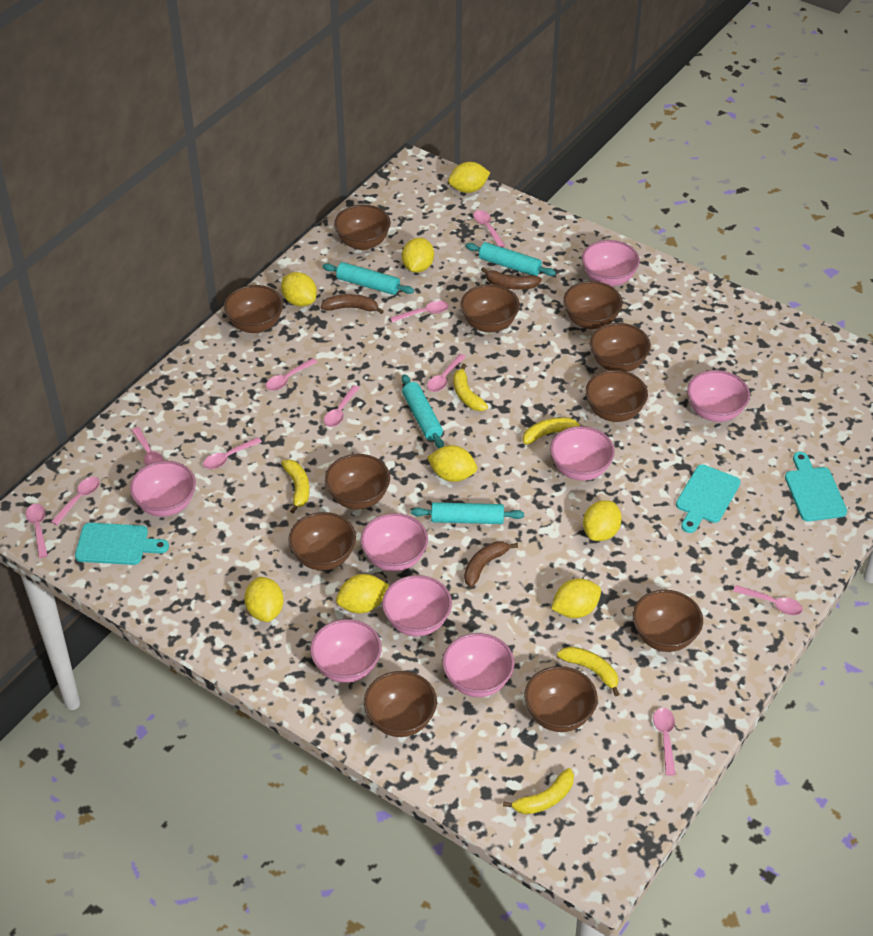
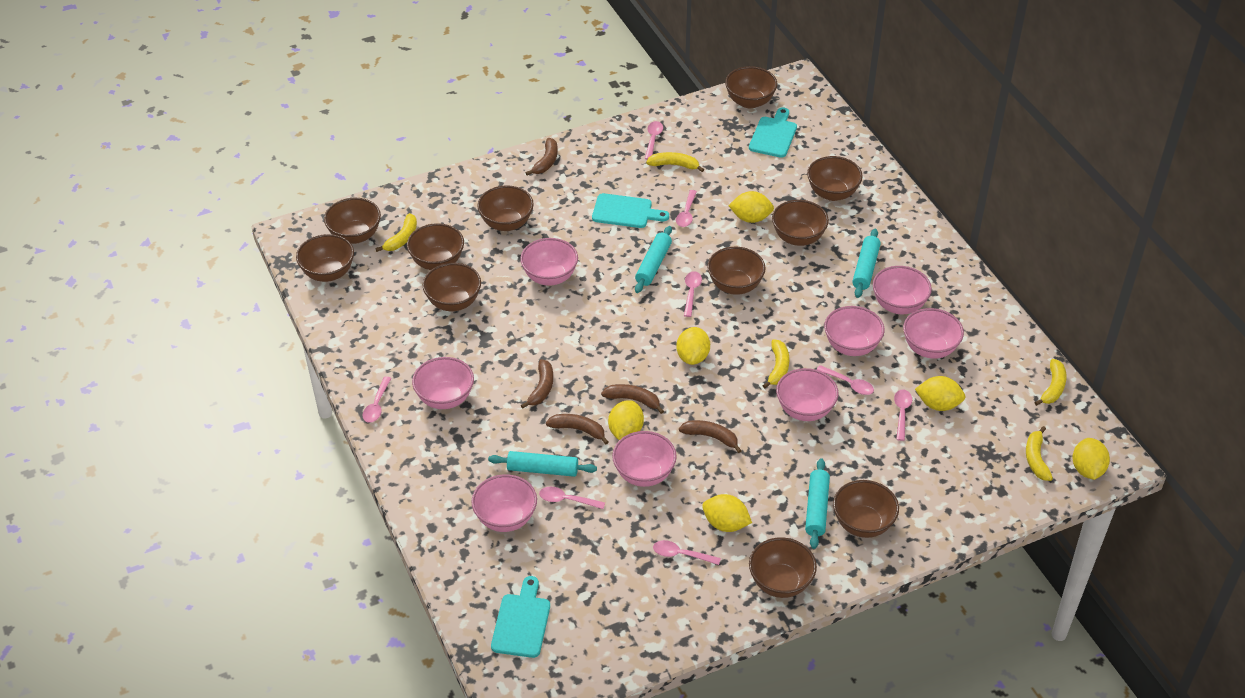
brown banana: 3 -> 5
pink spoon: 11 -> 8
yellow lemon: 8 -> 6

